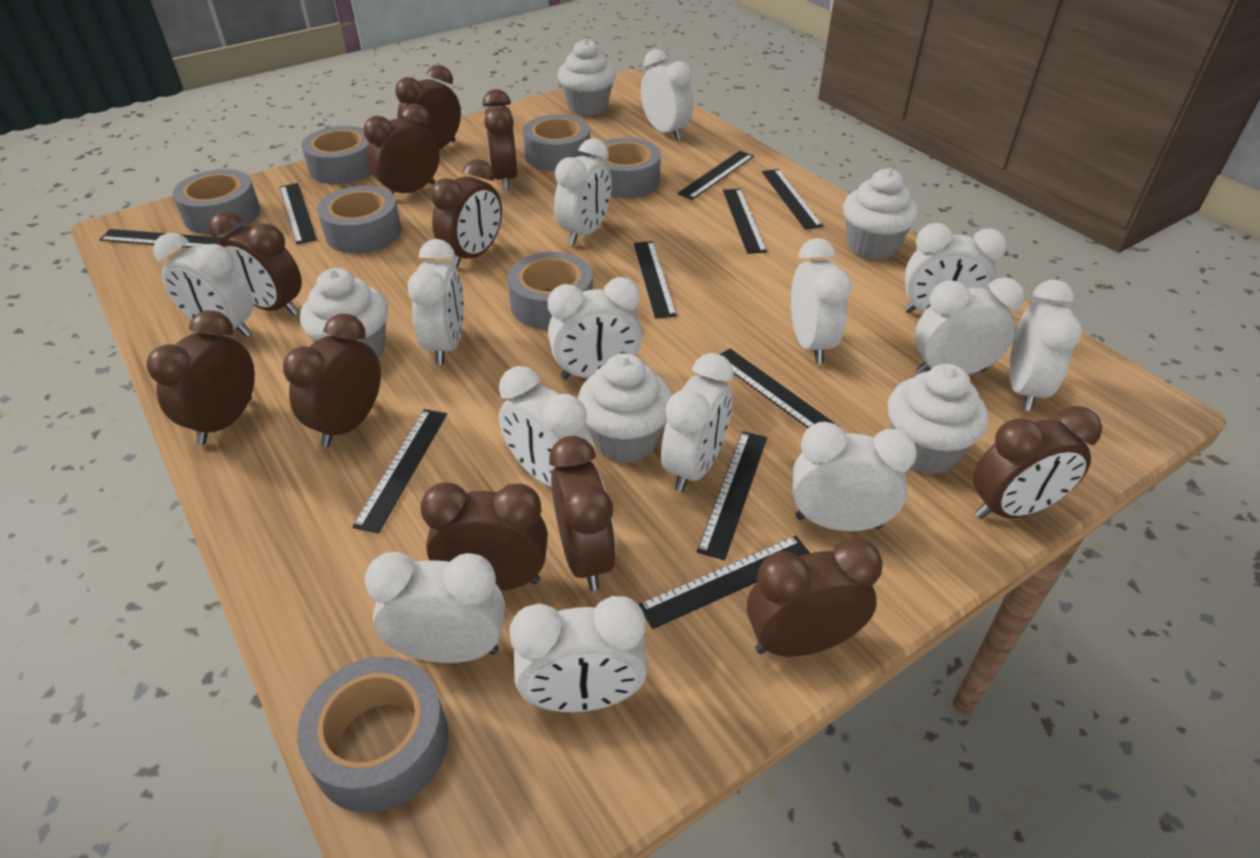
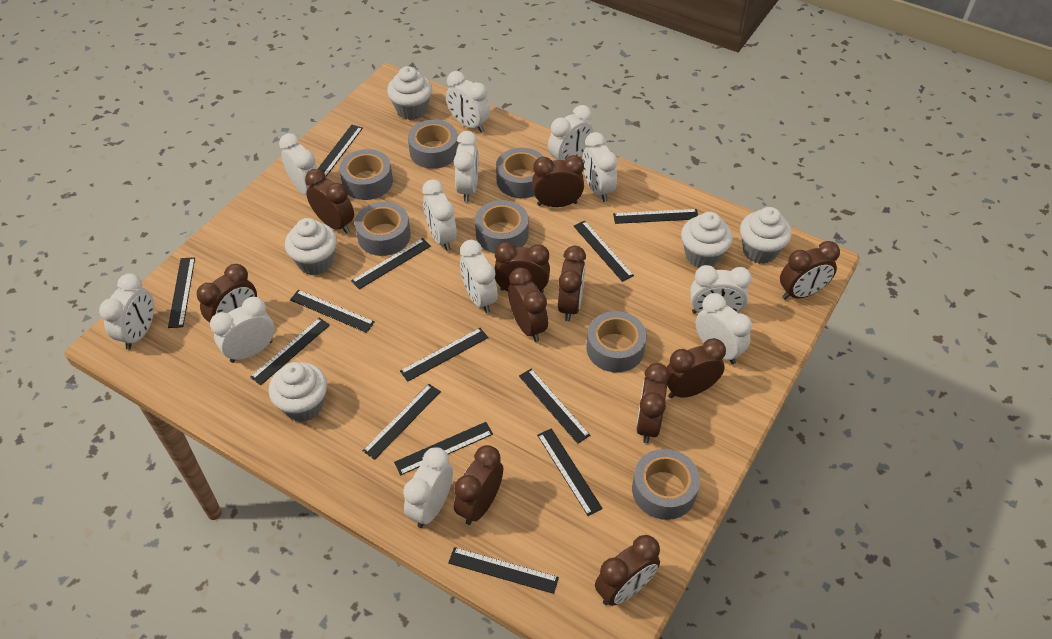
black ruler: 10 -> 13
white clock: 14 -> 12

